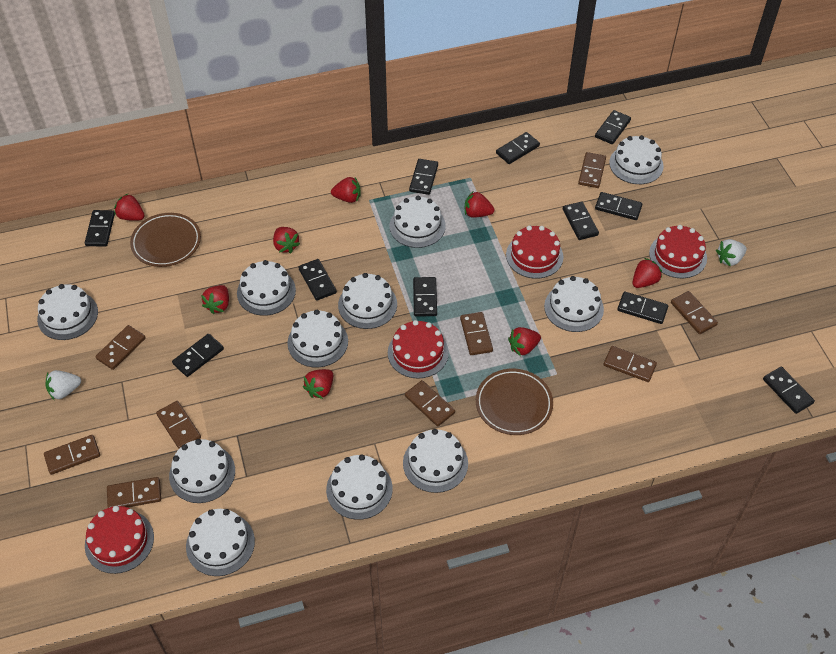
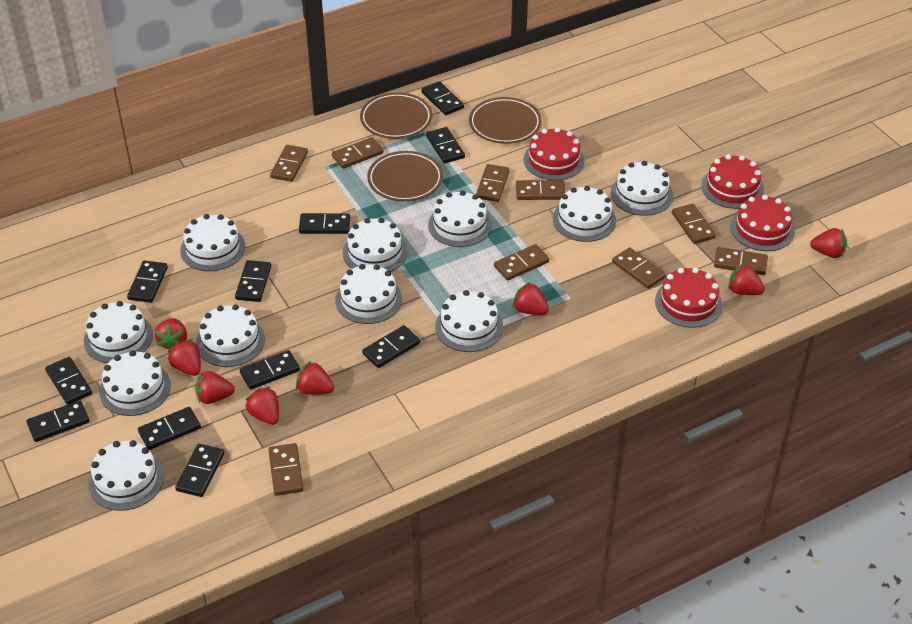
brown plate: 2 -> 3
white strawberry: 2 -> 0

